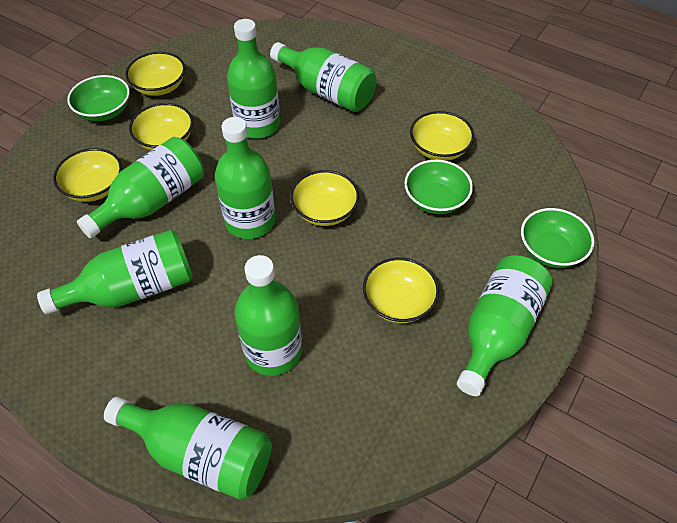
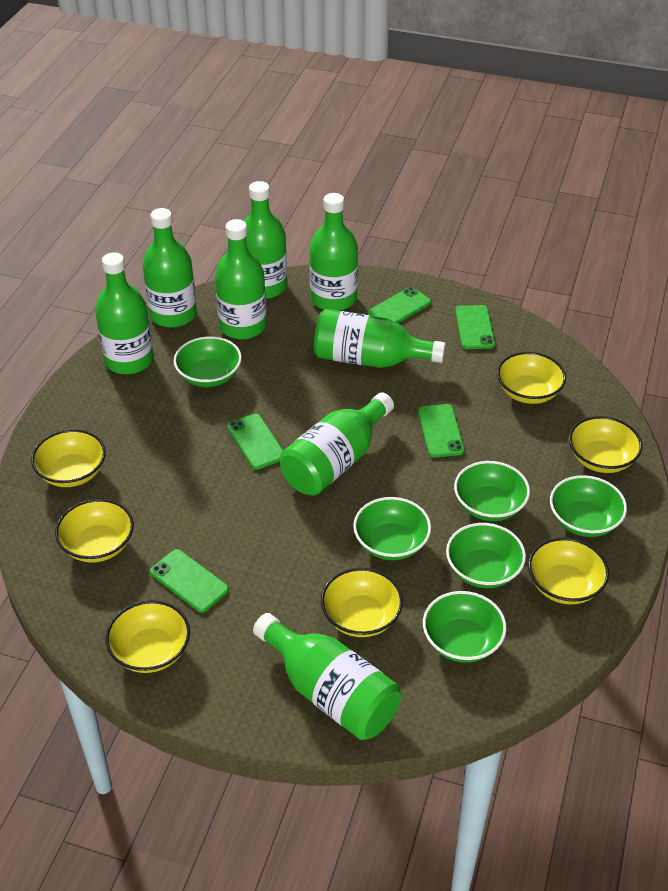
green bowl: 3 -> 6
green phone: 0 -> 5
yellow bowl: 6 -> 7

